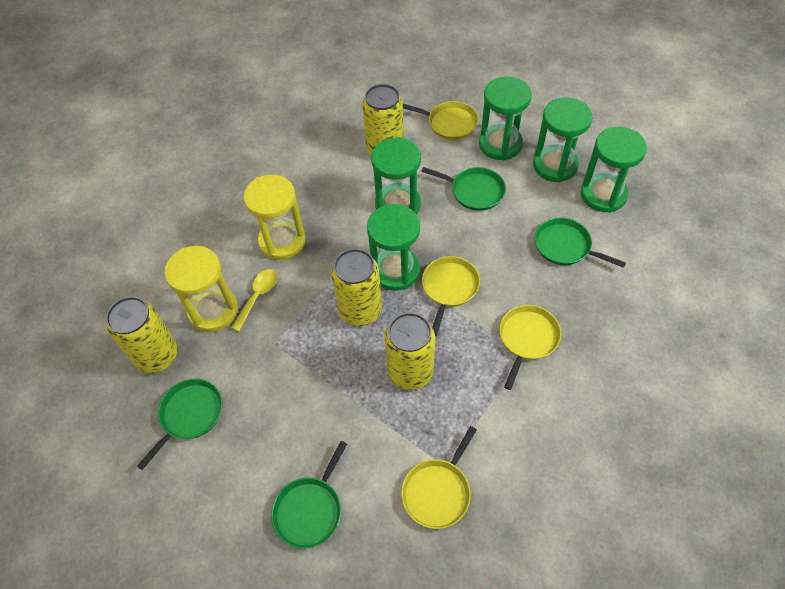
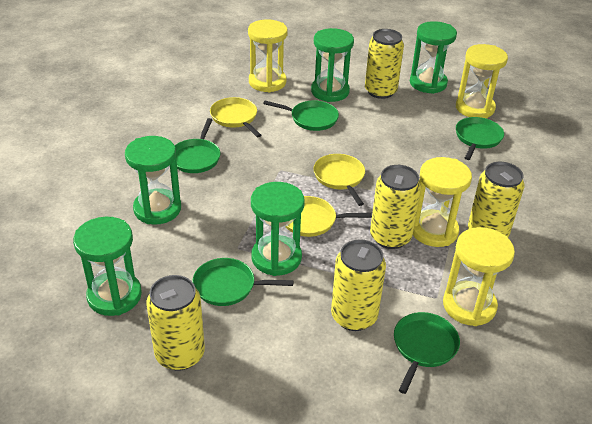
green pan: 4 -> 5
yellow can: 4 -> 5
yellow hourglass: 2 -> 4
yellow pan: 4 -> 3
yellow spoon: 1 -> 0

